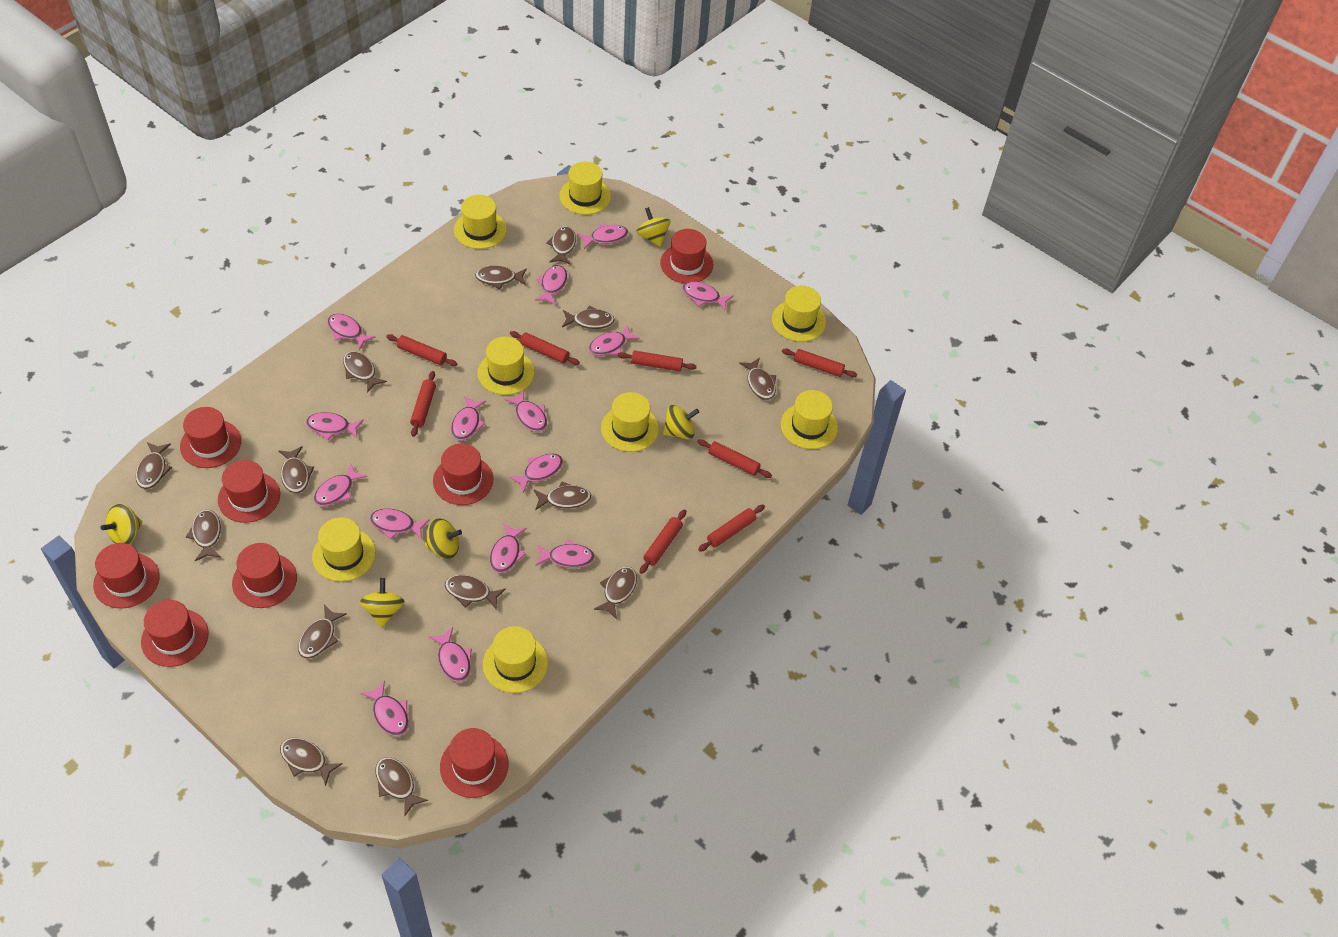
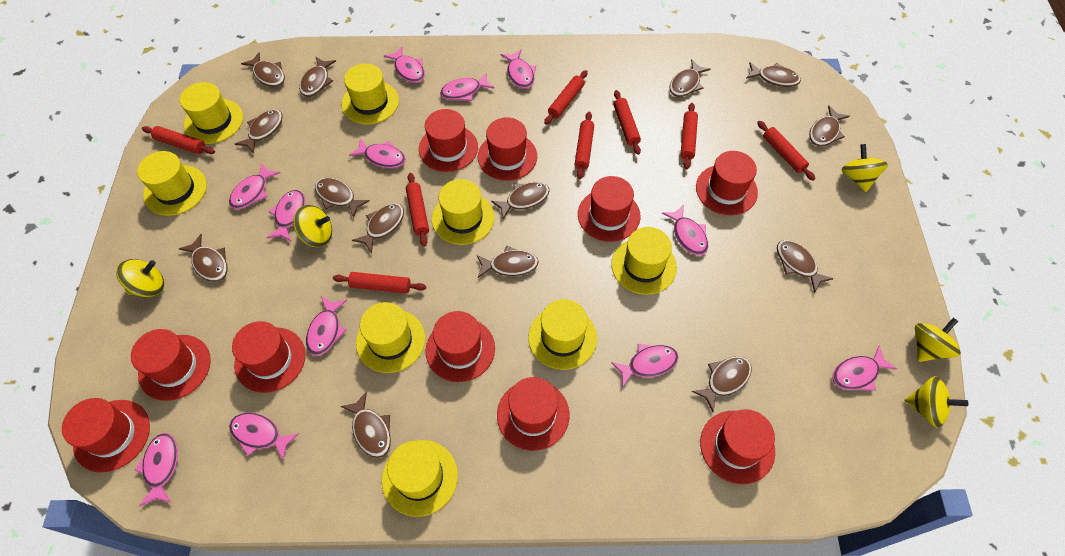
pink fish: 15 -> 12
red hat: 8 -> 10

